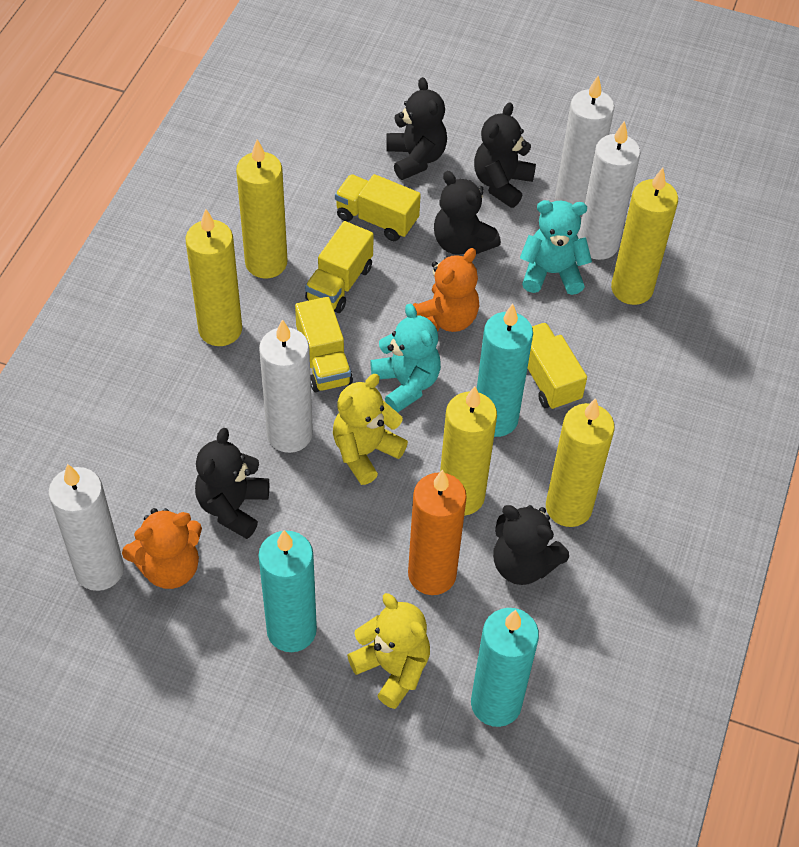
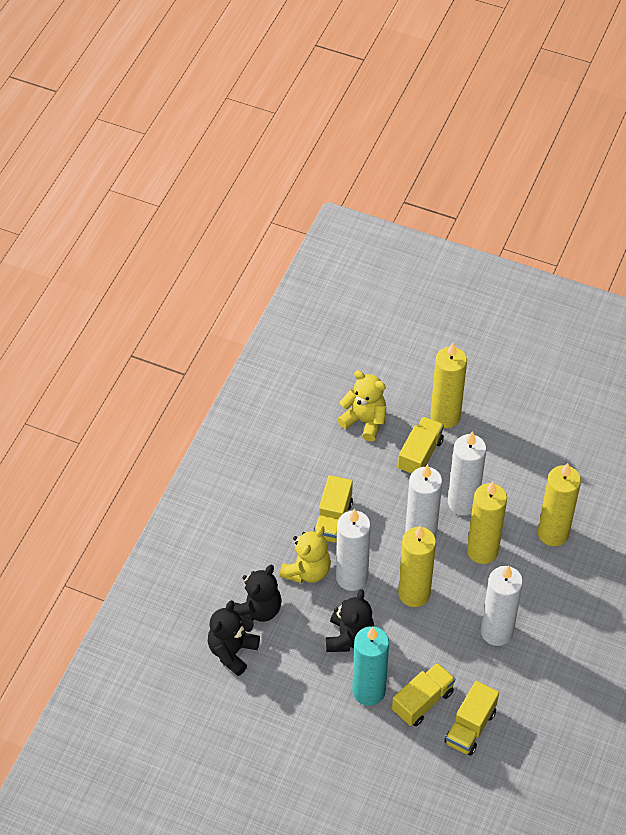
black teddy bear: 5 -> 3
orange candle: 1 -> 0
orange teddy bear: 2 -> 0
turquoise candle: 3 -> 1
turquoise teddy bear: 2 -> 0
yellow candle: 5 -> 4

